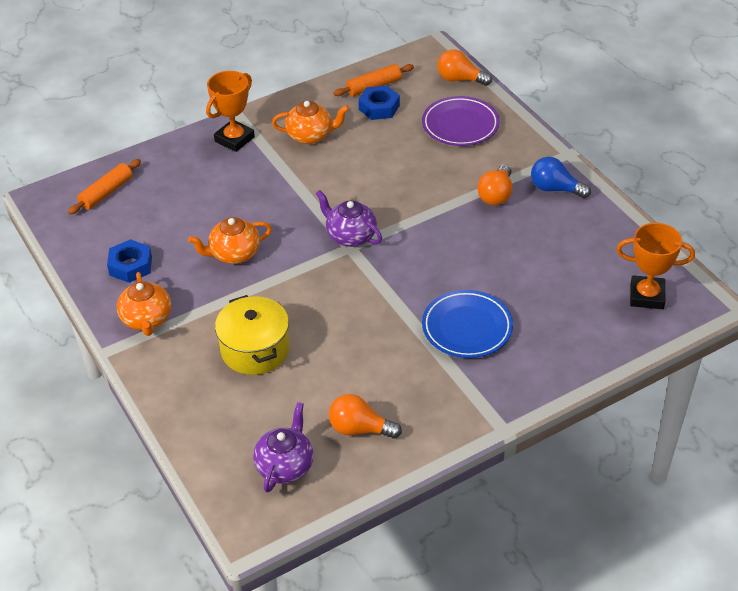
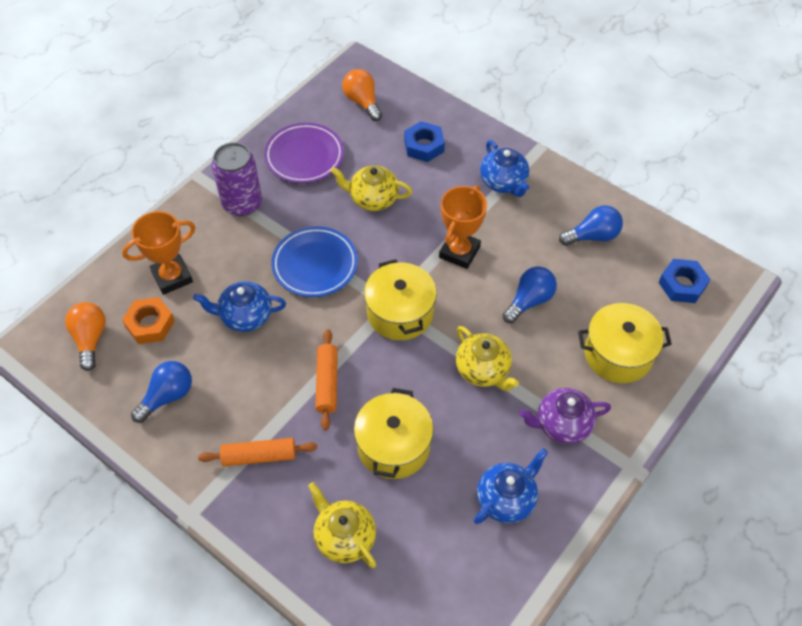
blue light bulb: 1 -> 3
blue teapot: 0 -> 3
orange light bulb: 3 -> 2
orange nut: 0 -> 1
orange teapot: 3 -> 0
purple can: 0 -> 1
purple teapot: 2 -> 1
yellow pot: 1 -> 3
yellow teapot: 0 -> 3

